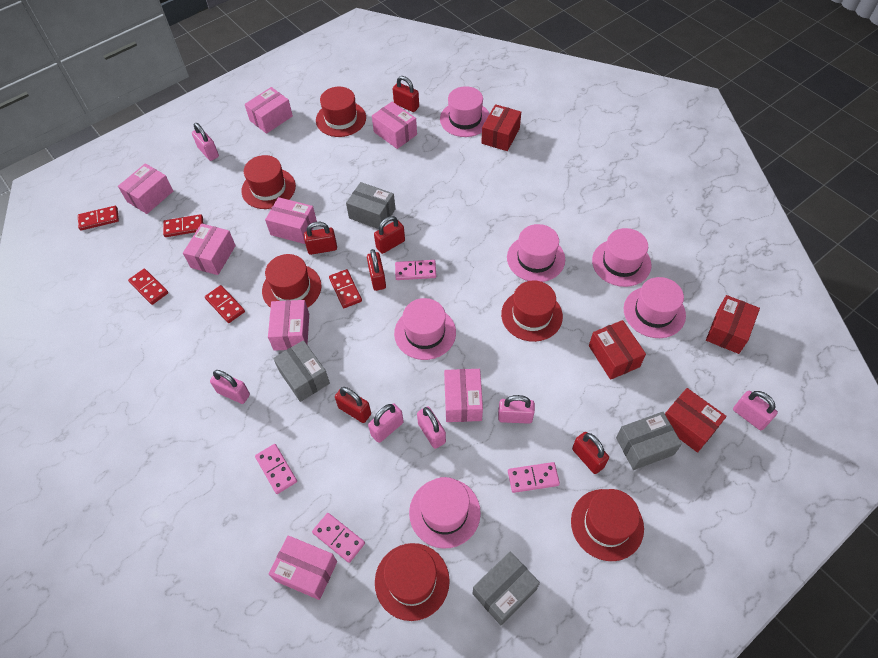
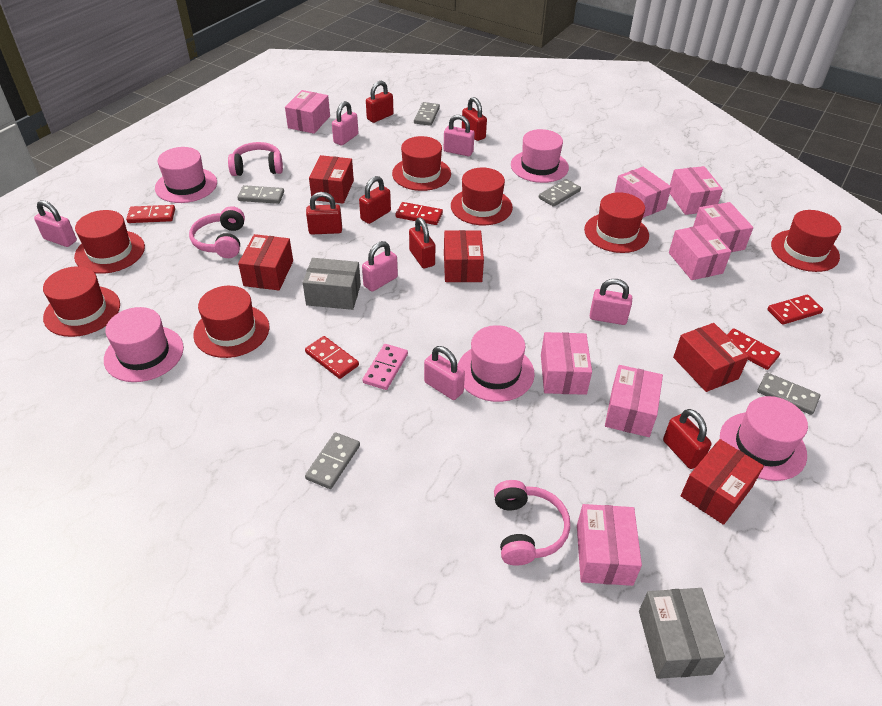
grey box: 4 -> 2
grey domino: 0 -> 5
pink domino: 4 -> 1
pink hat: 6 -> 5
pink headphones: 0 -> 3
red box: 4 -> 5
red hat: 6 -> 7

